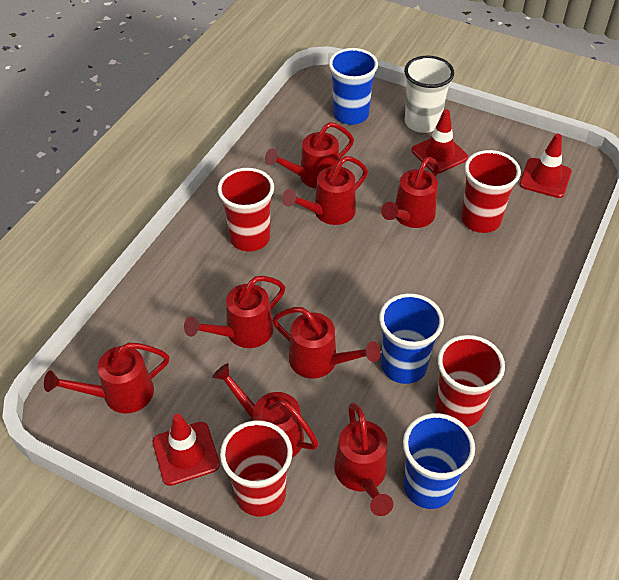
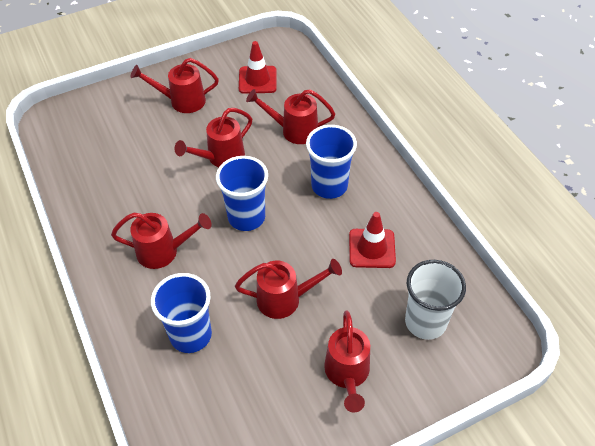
red cup: 4 -> 0
red traffic cone: 3 -> 2
red watering can: 8 -> 6

